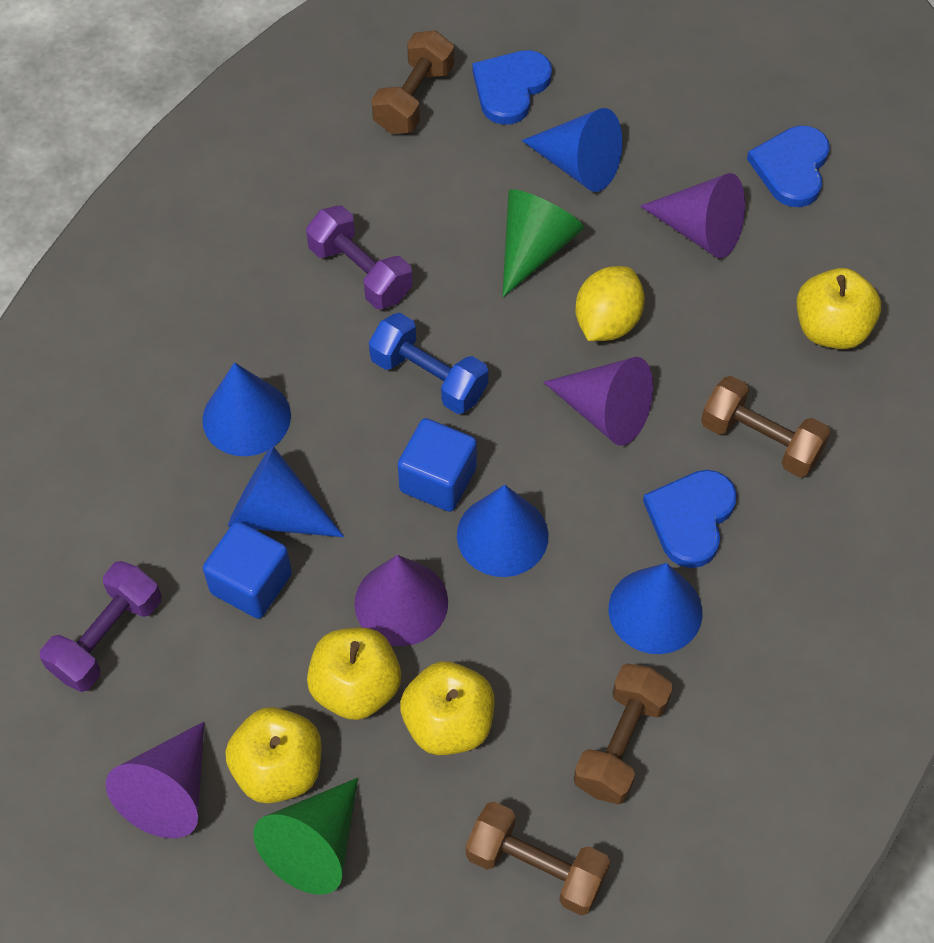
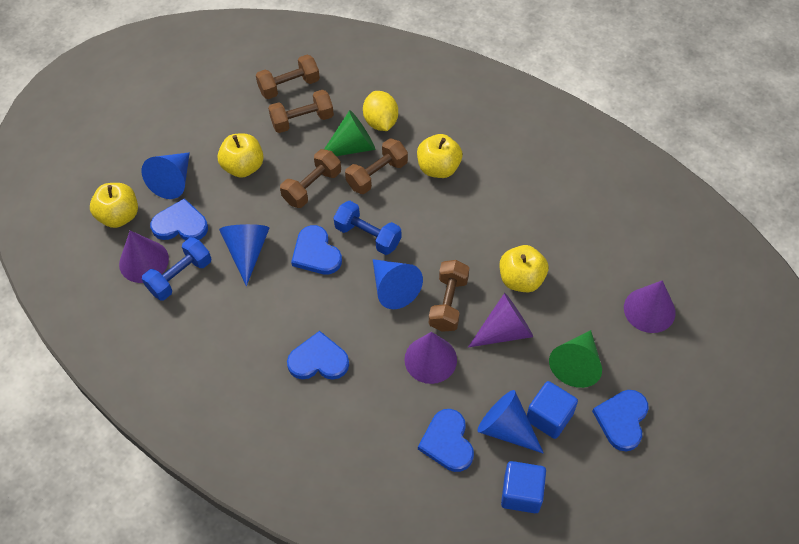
blue cone: 5 -> 4
blue dumbbell: 1 -> 2
blue heart: 3 -> 5
brown dumbbell: 4 -> 5
purple dumbbell: 2 -> 0

